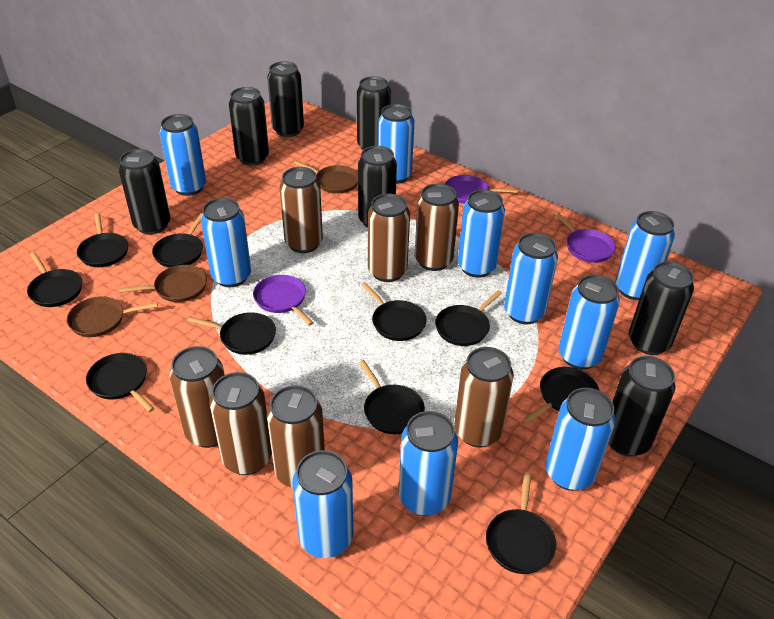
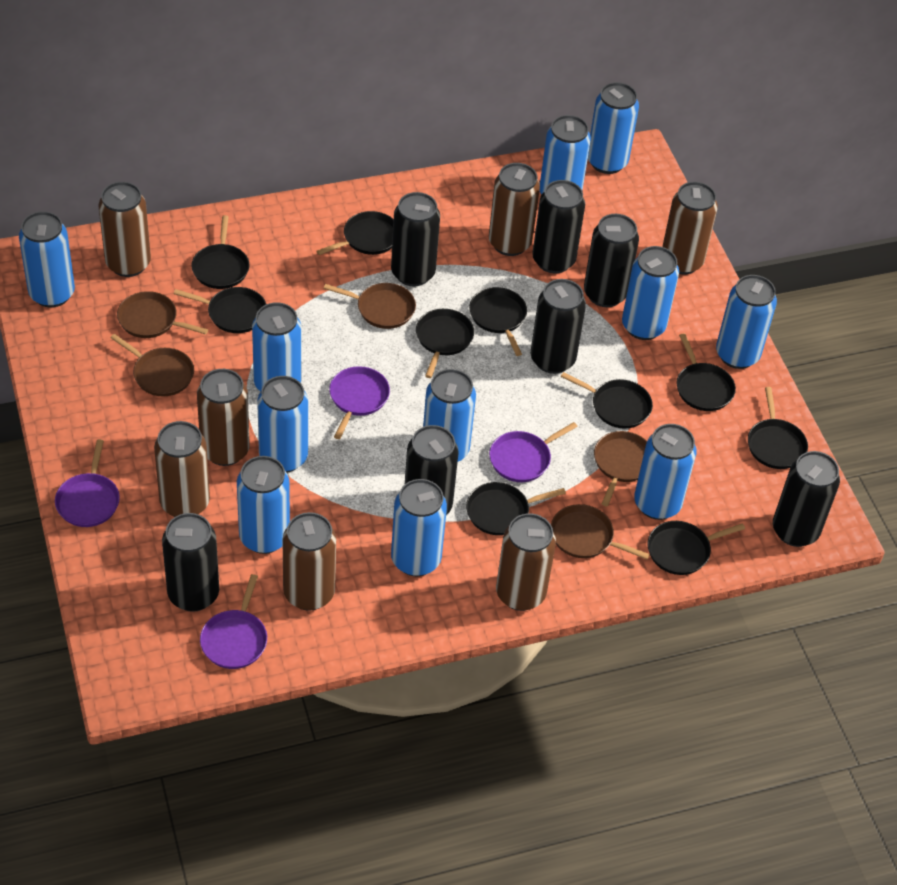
blue can: 10 -> 11
brown pan: 3 -> 5
purple pan: 3 -> 4

